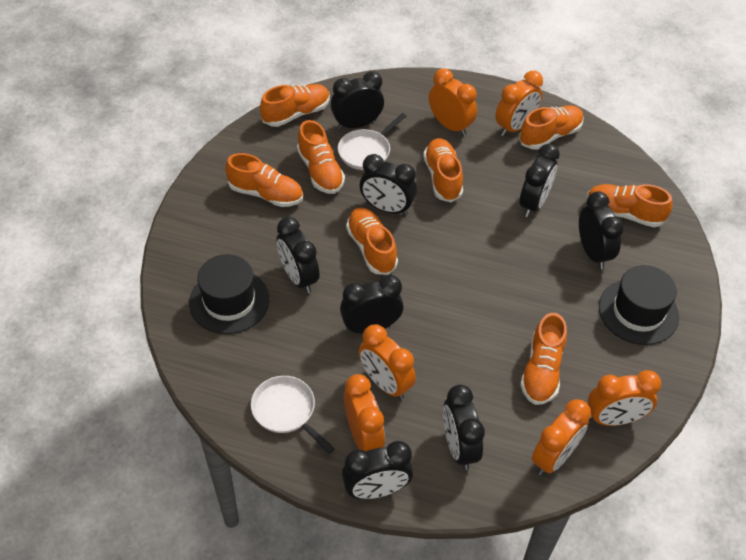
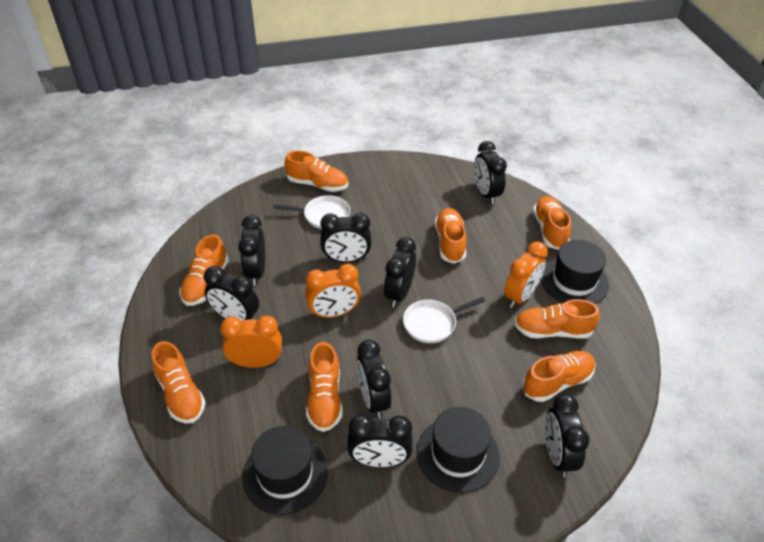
black hat: 2 -> 3
orange clock: 6 -> 3

